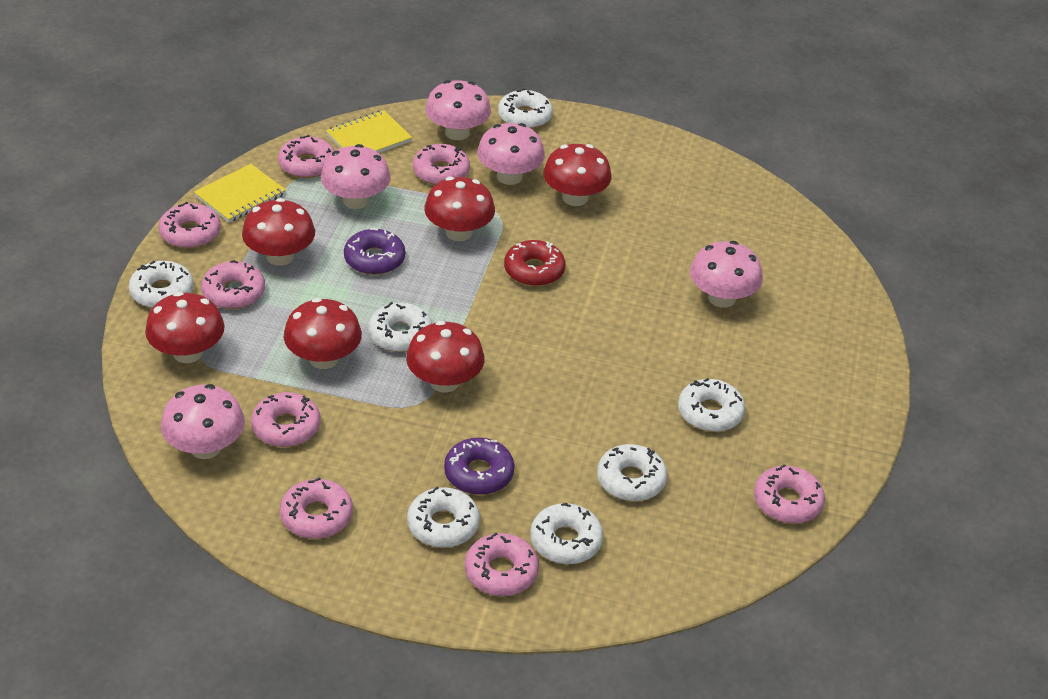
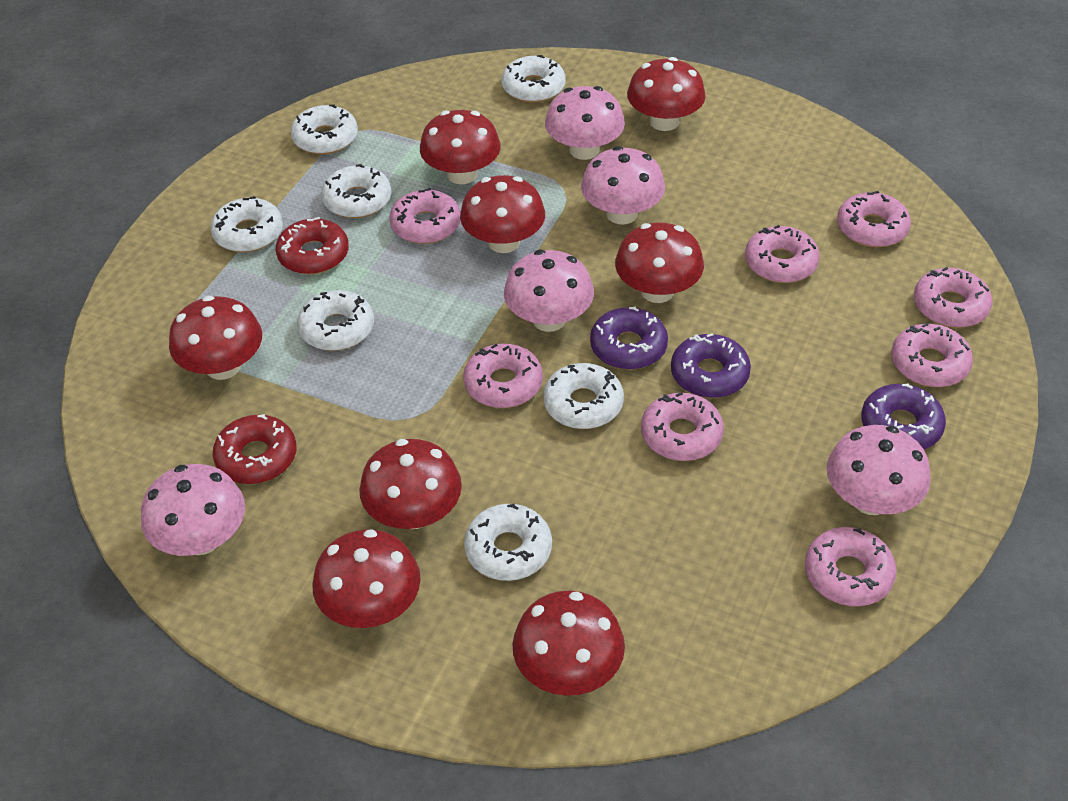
purple donut: 2 -> 3
red donut: 1 -> 2
red mushroom: 6 -> 8
yellow notebook: 2 -> 0

